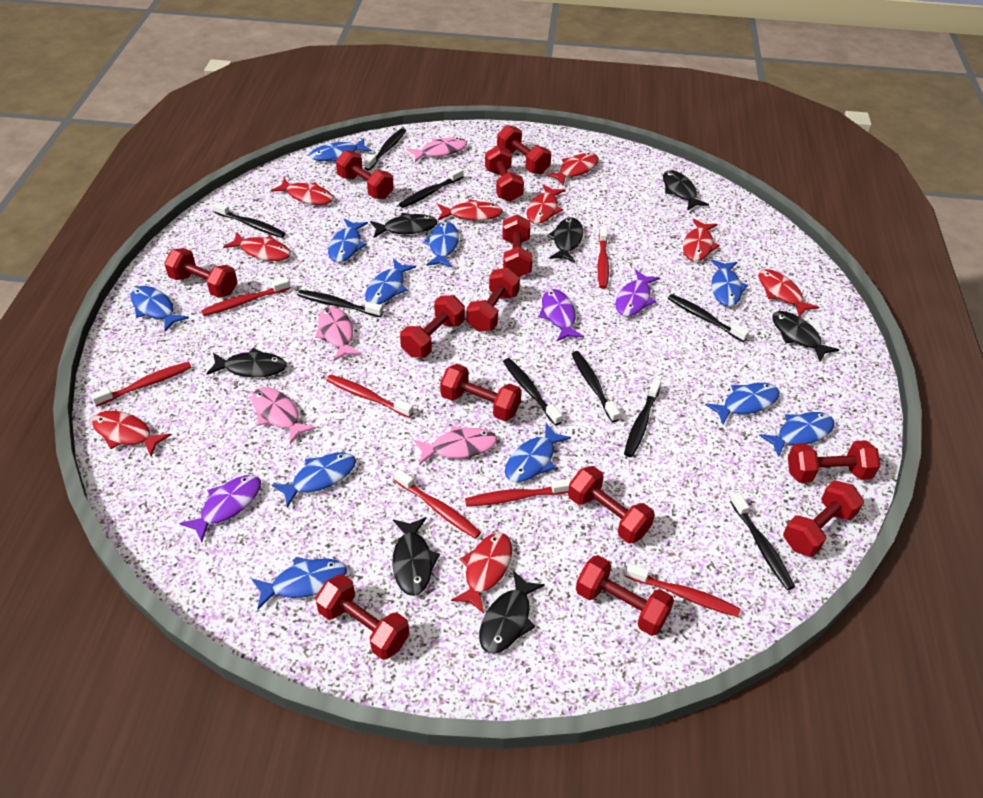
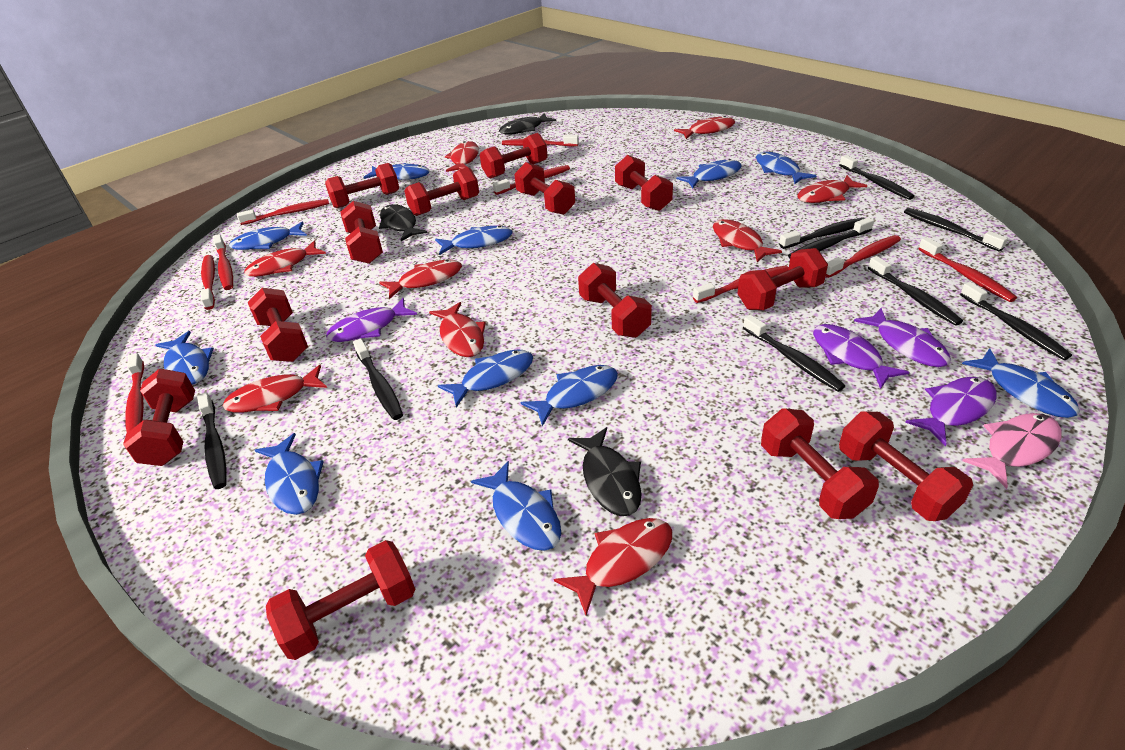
black fish: 7 -> 3
pink fish: 4 -> 1
purple fish: 3 -> 4
red toothbrush: 7 -> 9

